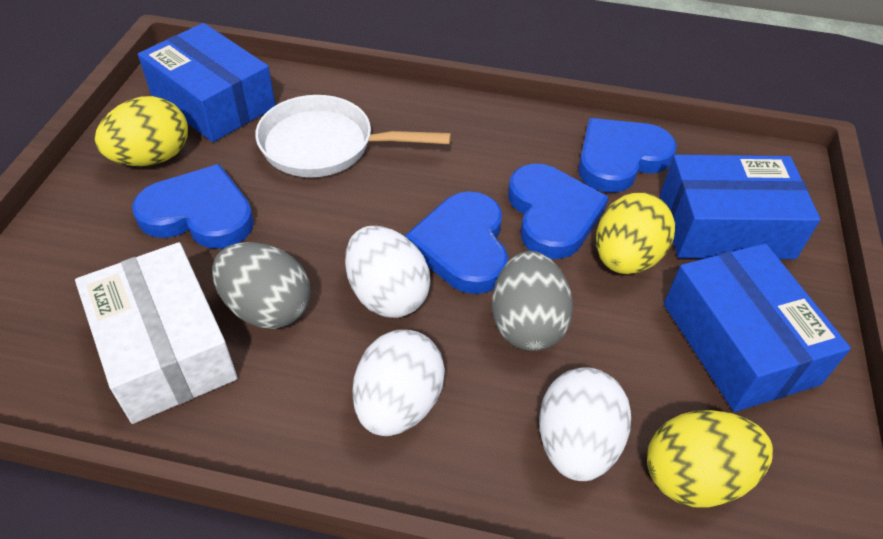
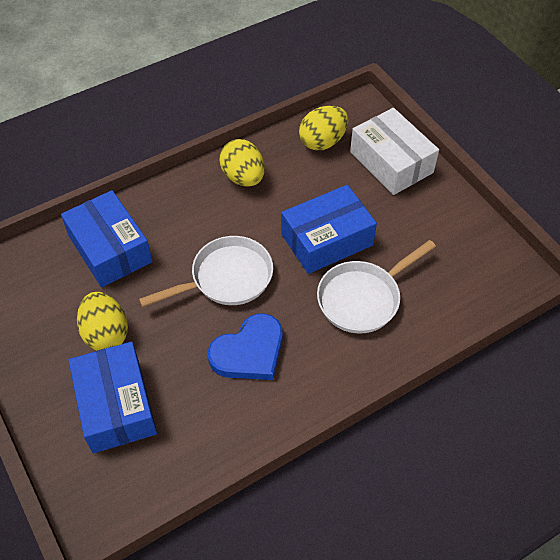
blue heart: 4 -> 1
grey egg: 2 -> 0
white egg: 3 -> 0
white pan: 1 -> 2

